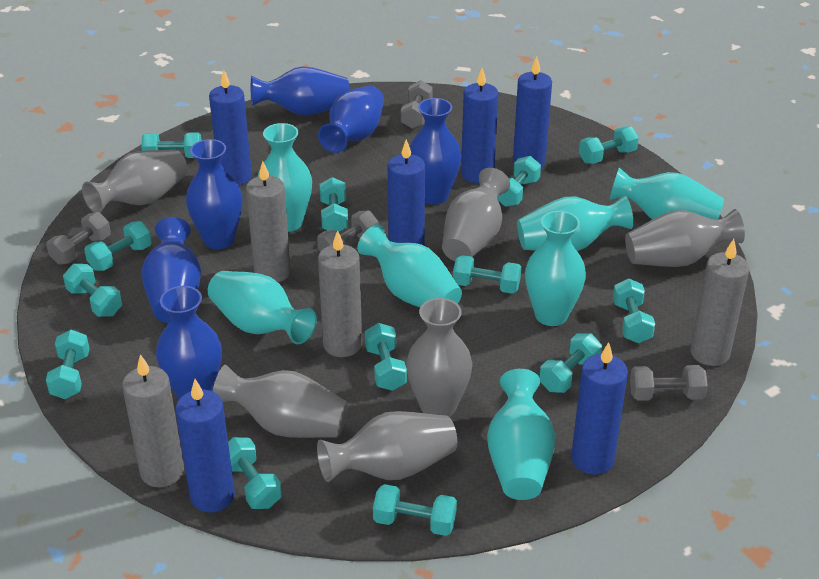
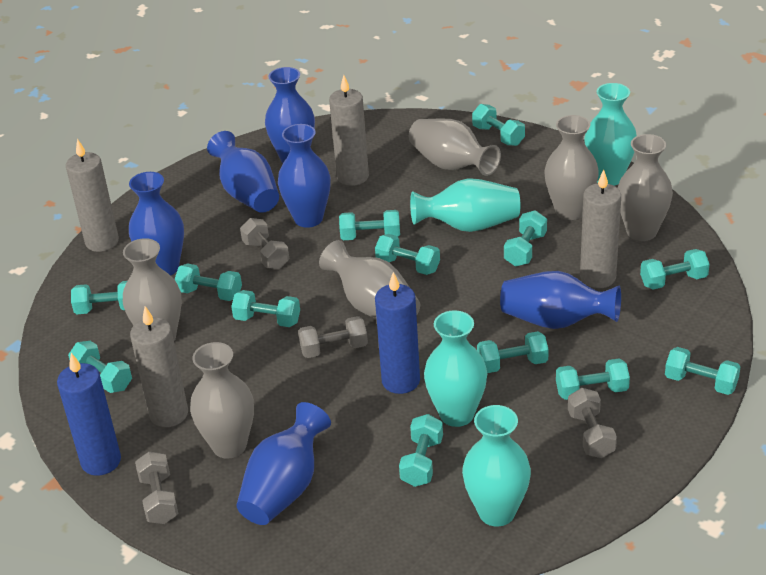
blue candle: 6 -> 2
turquoise vase: 7 -> 4

